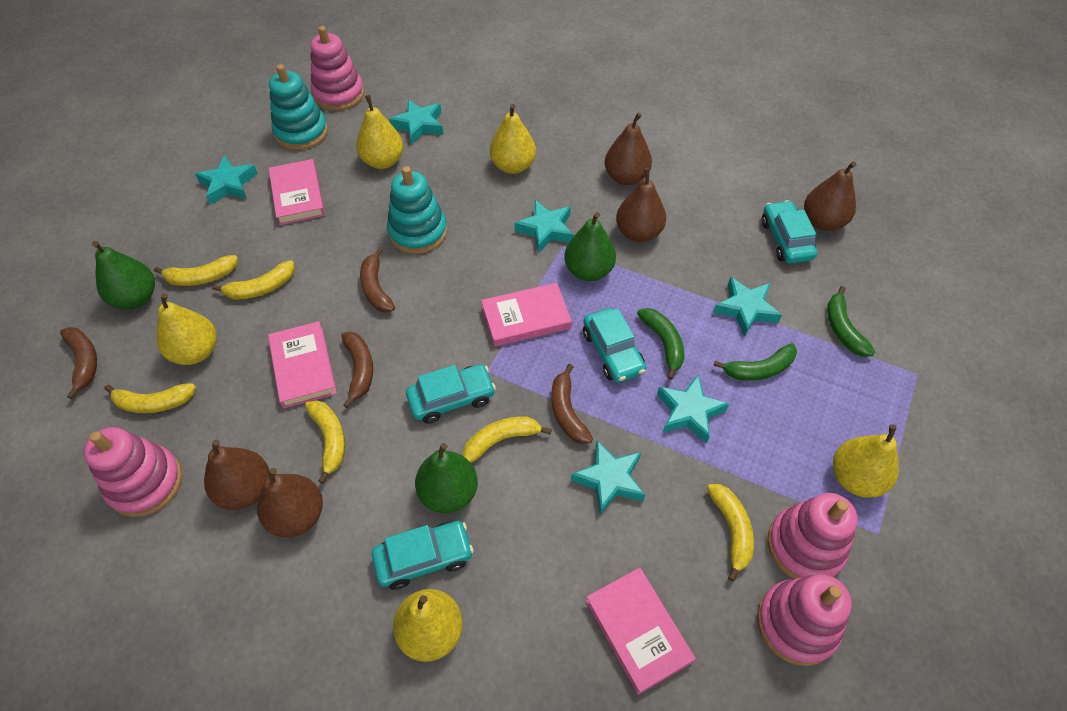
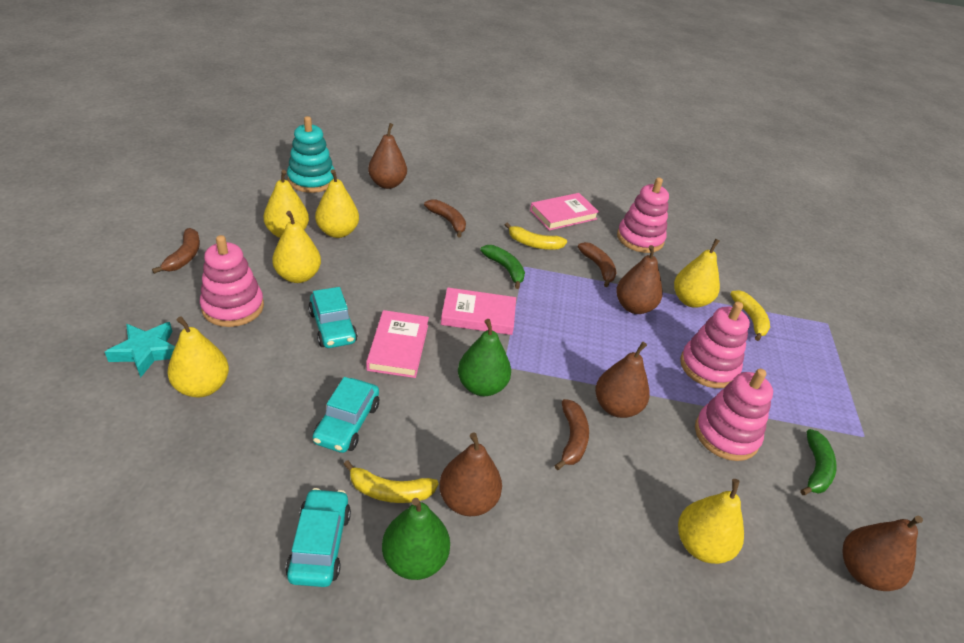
green banana: 3 -> 2
green pear: 3 -> 2
pink book: 4 -> 3
turquoise car: 4 -> 3
turquoise stacking toy: 2 -> 1
turquoise star: 6 -> 1
yellow banana: 6 -> 3
yellow pear: 5 -> 6

